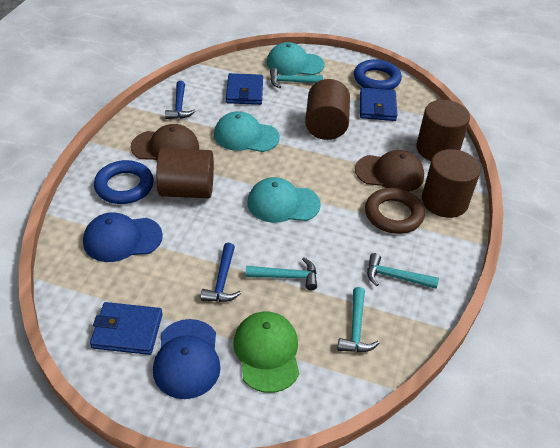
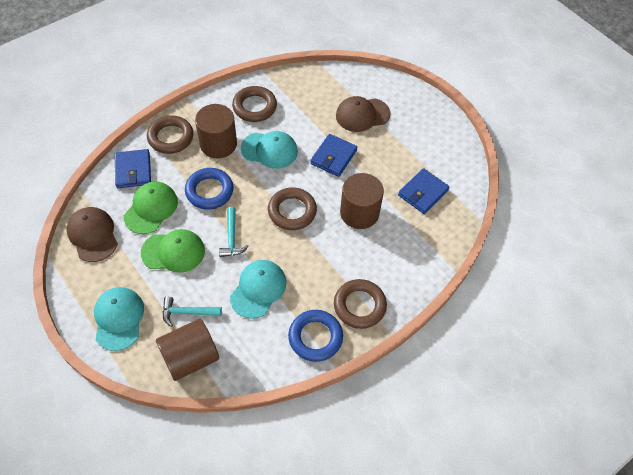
blue cap: 2 -> 0
blue hammer: 2 -> 0
brown cylinder: 4 -> 3
brown ring: 1 -> 4
green cap: 1 -> 2
turquoise hammer: 4 -> 2

